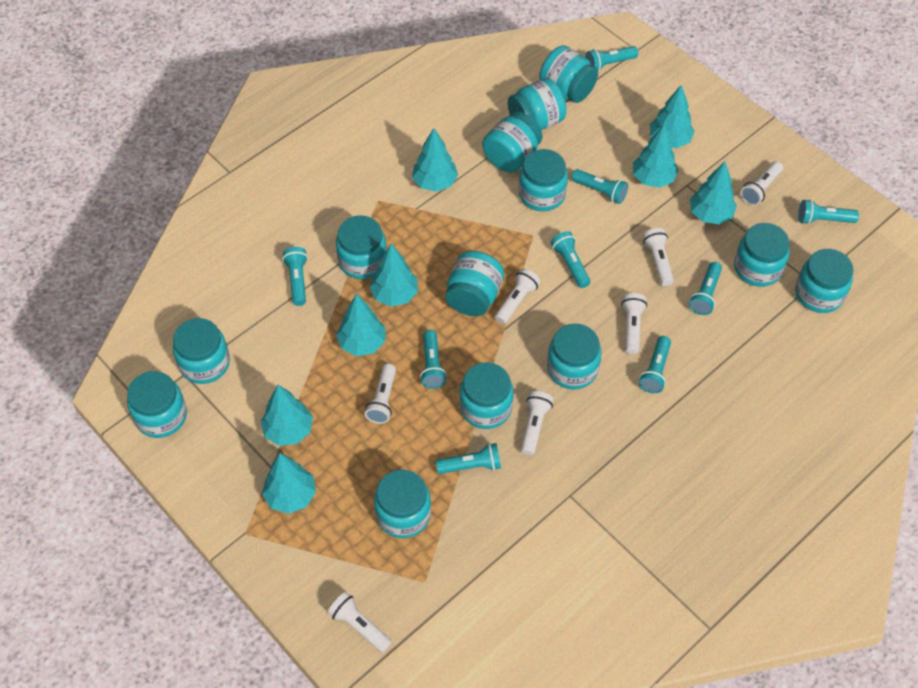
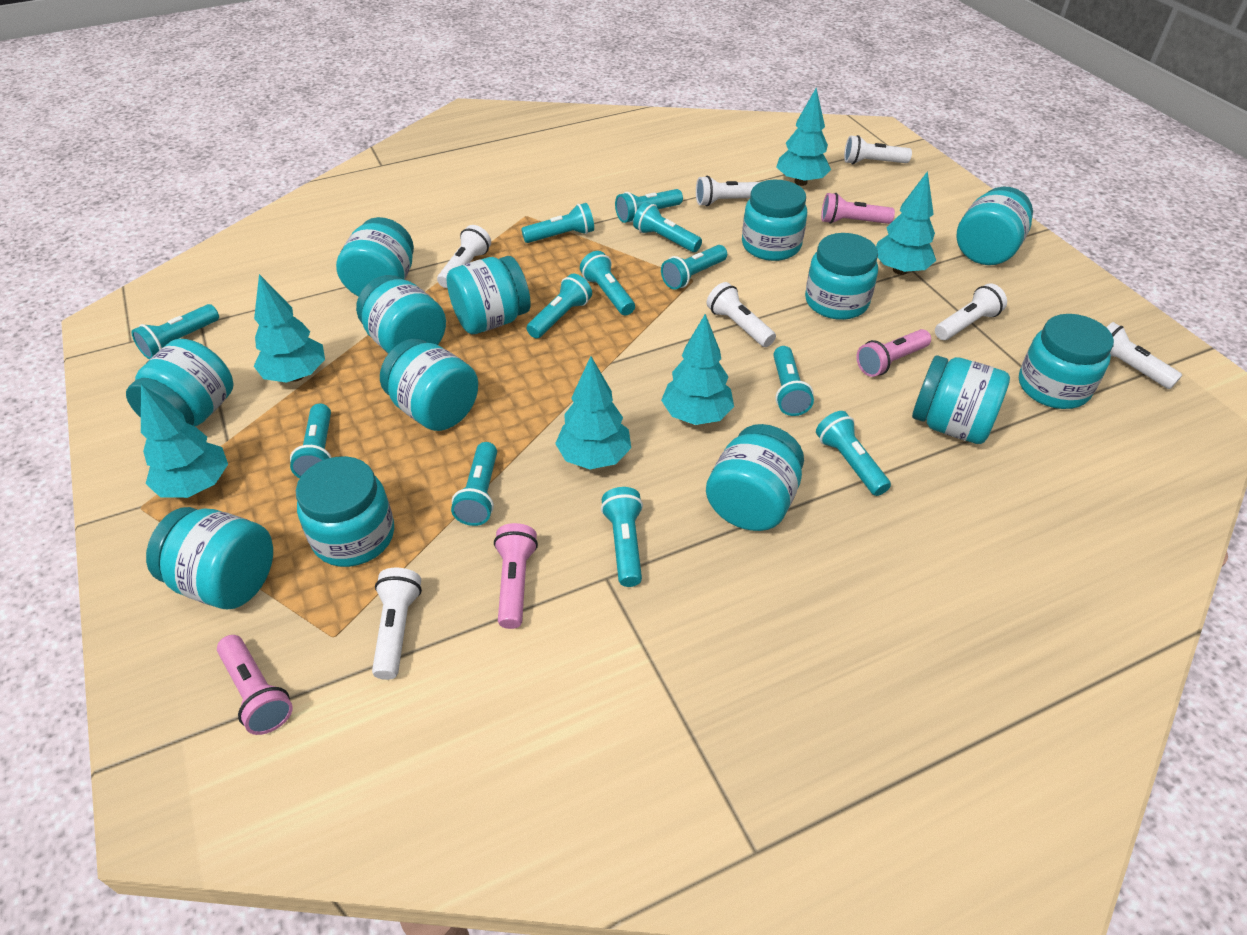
pink flashlight: 0 -> 4
turquoise flashlight: 9 -> 12
turquoise tree: 8 -> 6

